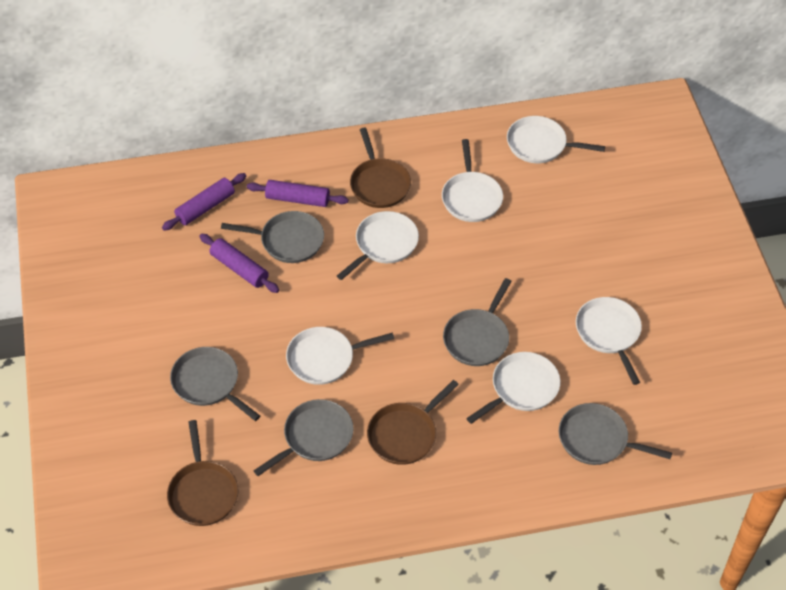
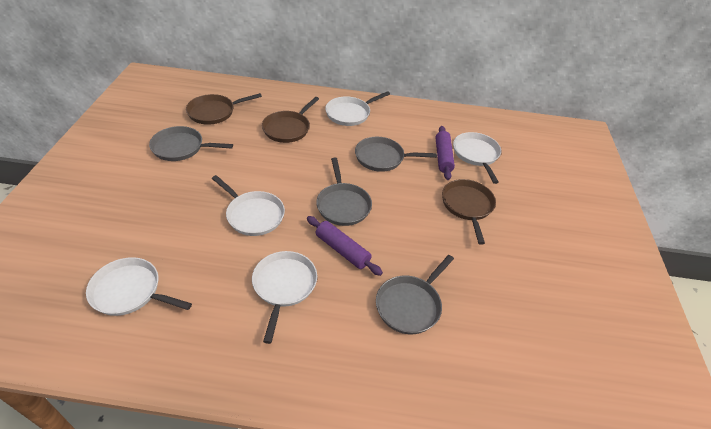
grey pan: 5 -> 4
purple rolling pin: 3 -> 2
white pan: 6 -> 5

